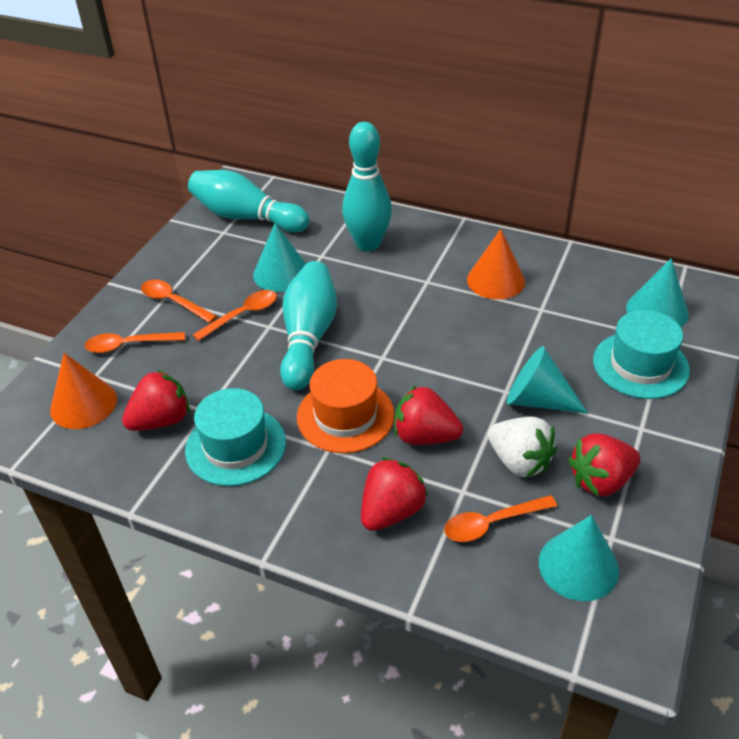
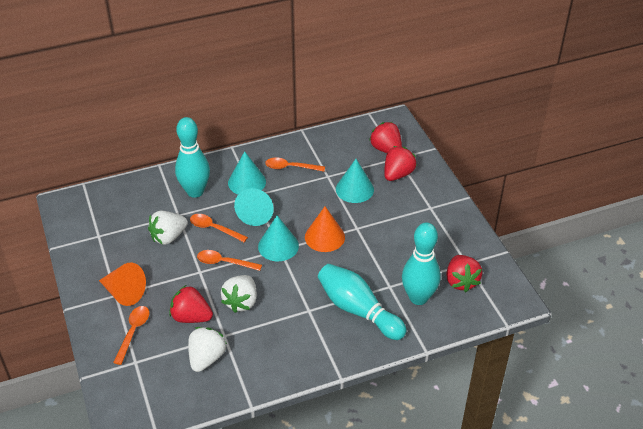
orange hat: 1 -> 0
turquoise hat: 2 -> 0
white strawberry: 1 -> 3

